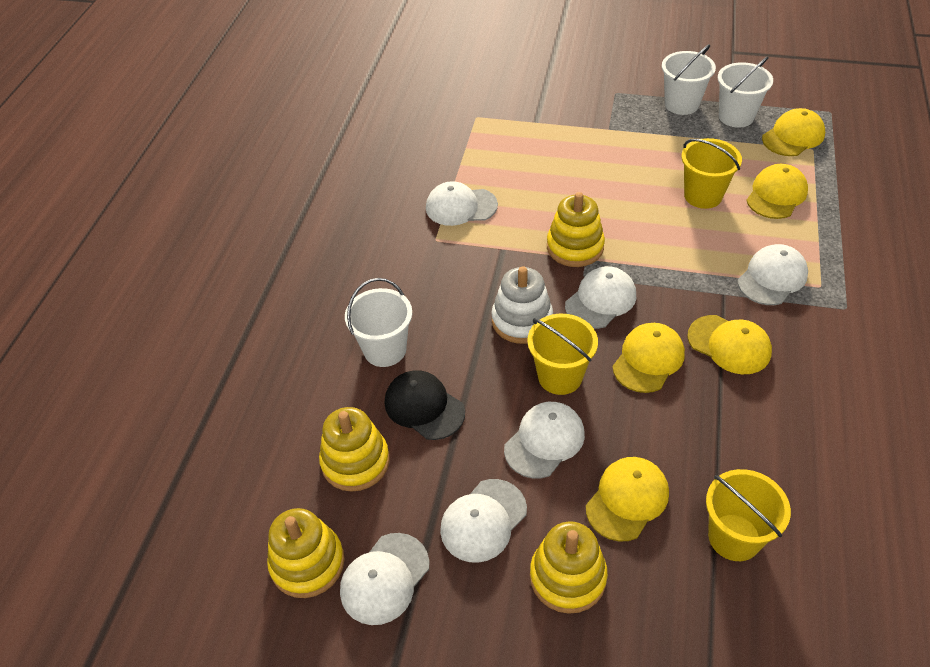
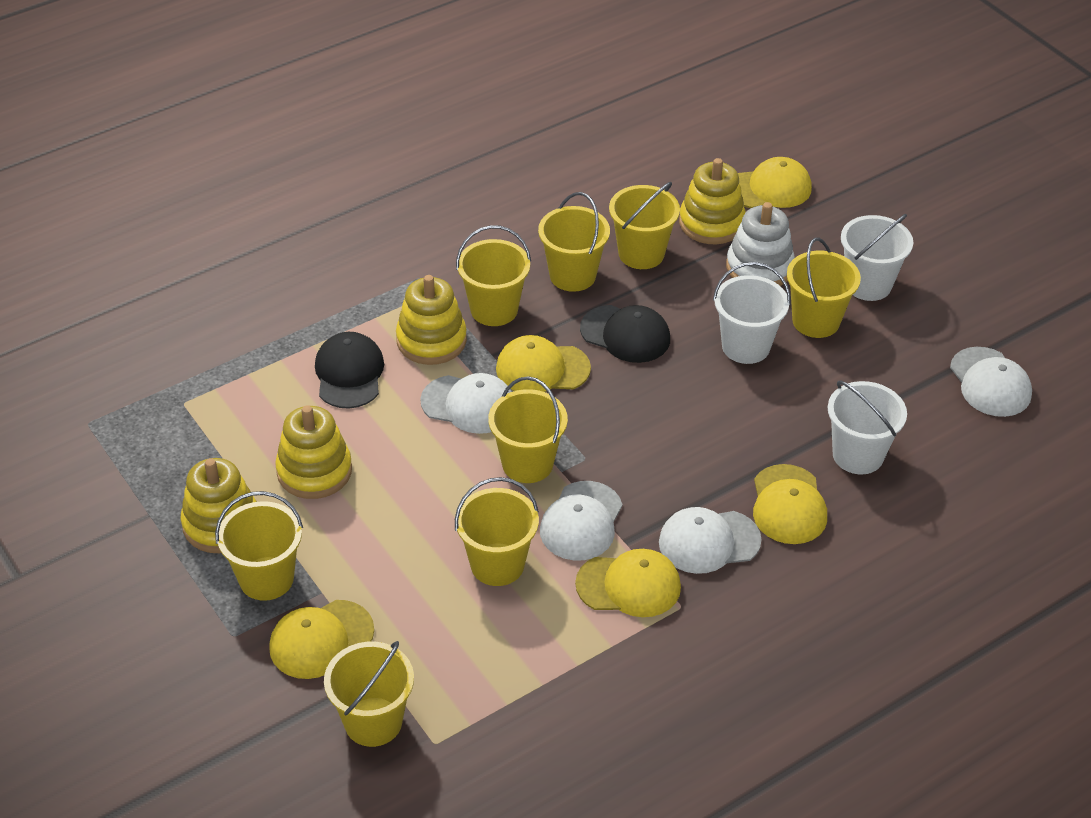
black cap: 1 -> 2
white cap: 6 -> 4
yellow bucket: 3 -> 8

